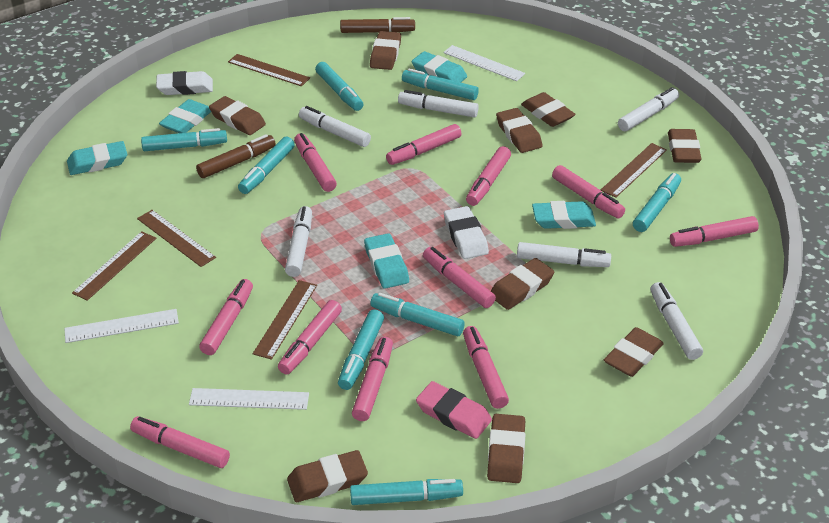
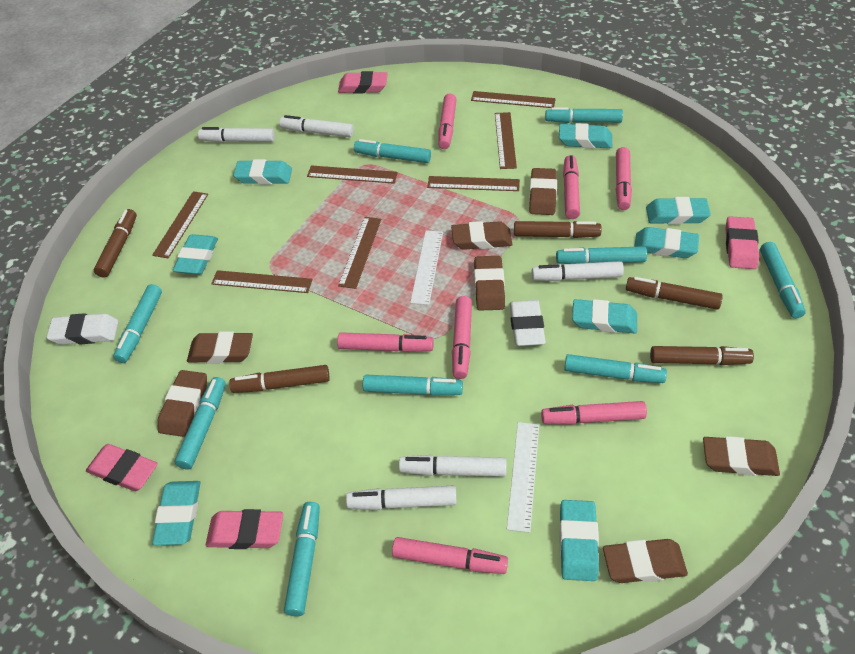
brown eraser: 9 -> 7
brown marker: 2 -> 5
brown ruler: 5 -> 7
pink eraser: 1 -> 4
pink marker: 11 -> 7
turquoise eraser: 5 -> 8
turquoise marker: 8 -> 9
white marker: 6 -> 5
white ruler: 3 -> 2

